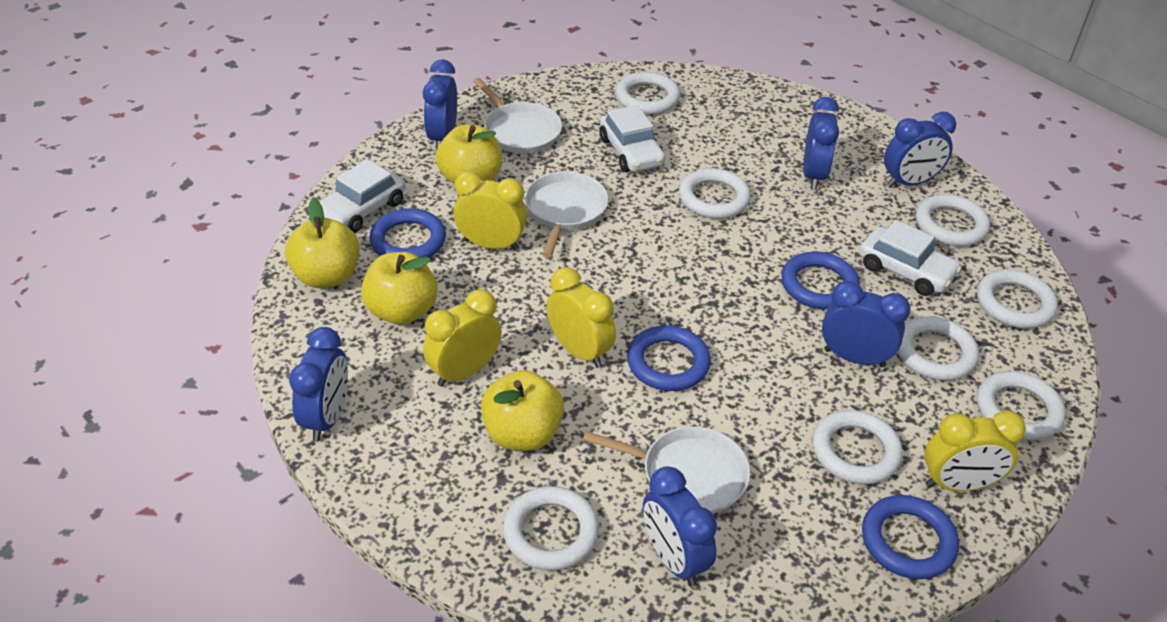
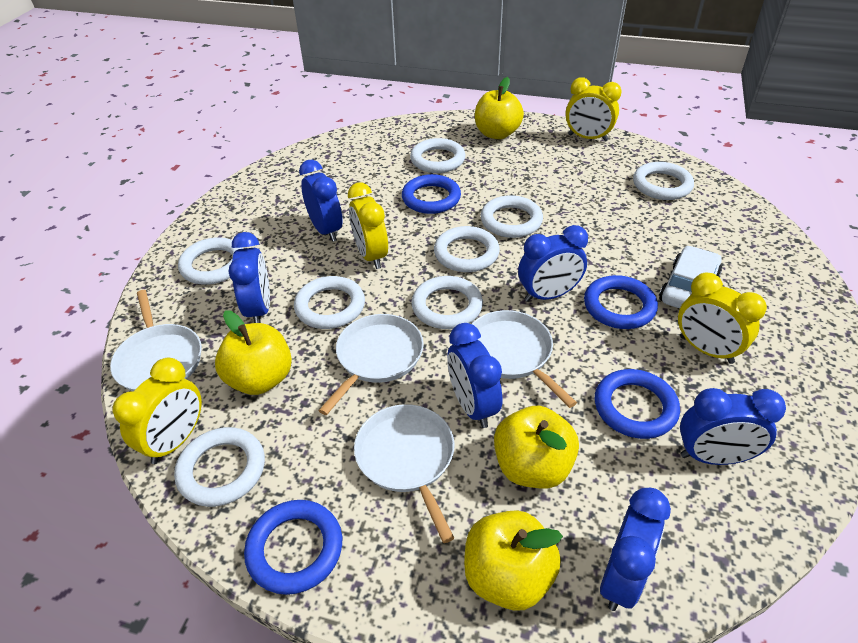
white car: 3 -> 1
white pan: 3 -> 4

